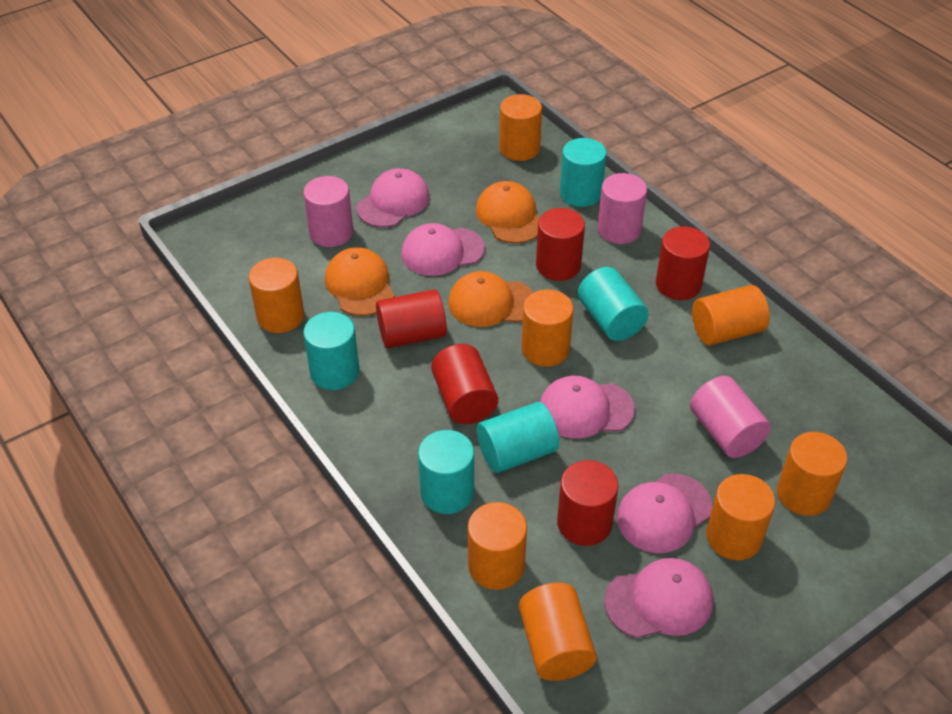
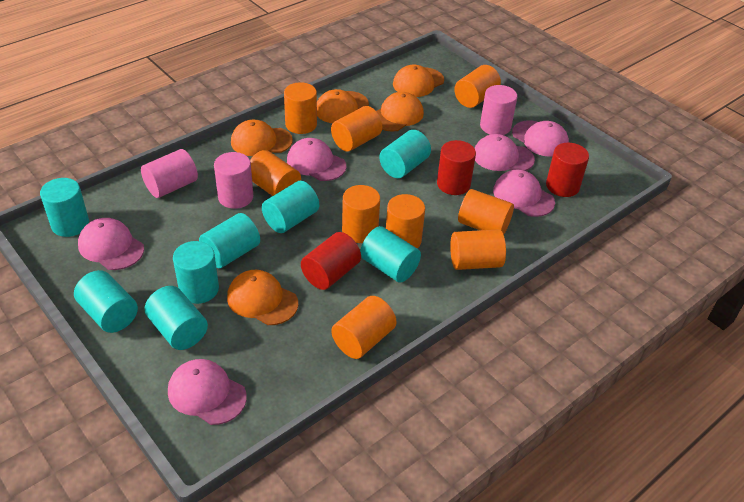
orange cap: 3 -> 5
orange cylinder: 8 -> 9
pink cap: 5 -> 6
red cylinder: 5 -> 3
turquoise cylinder: 5 -> 8

